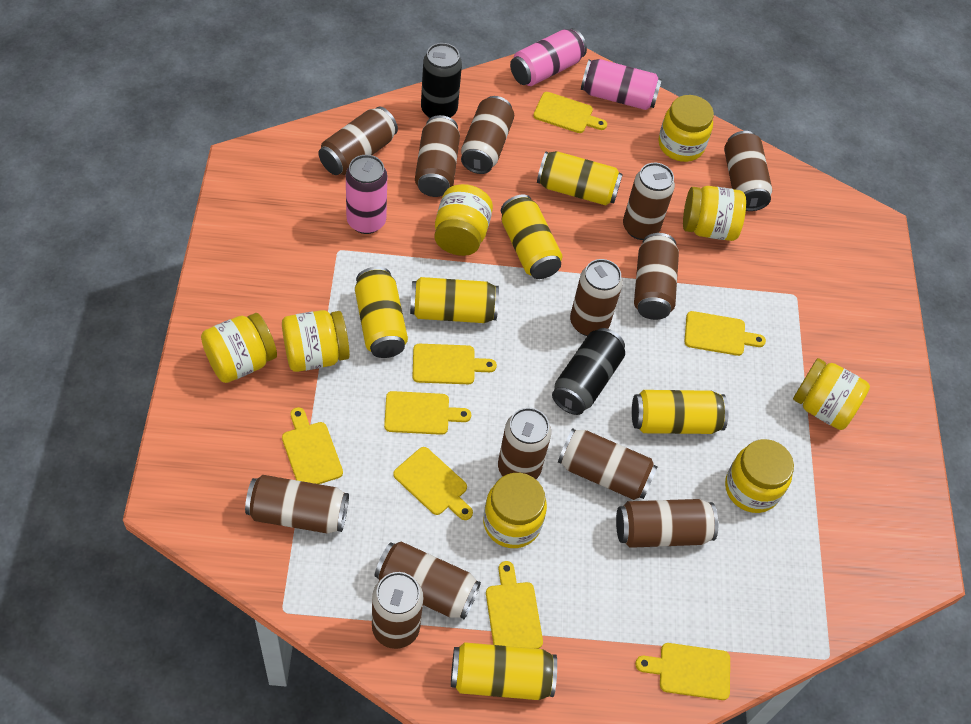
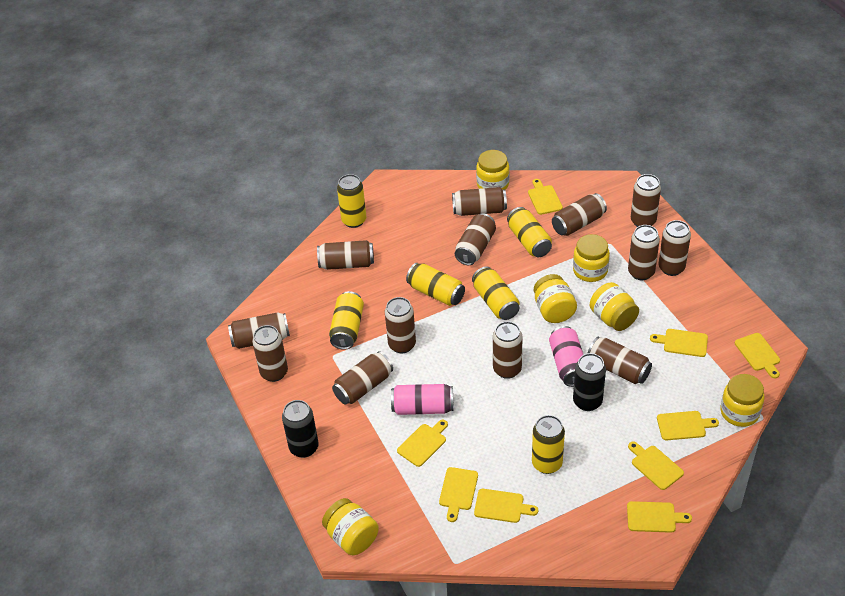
pink can: 3 -> 2
yellow cutting board: 8 -> 9
yellow jar: 8 -> 6

